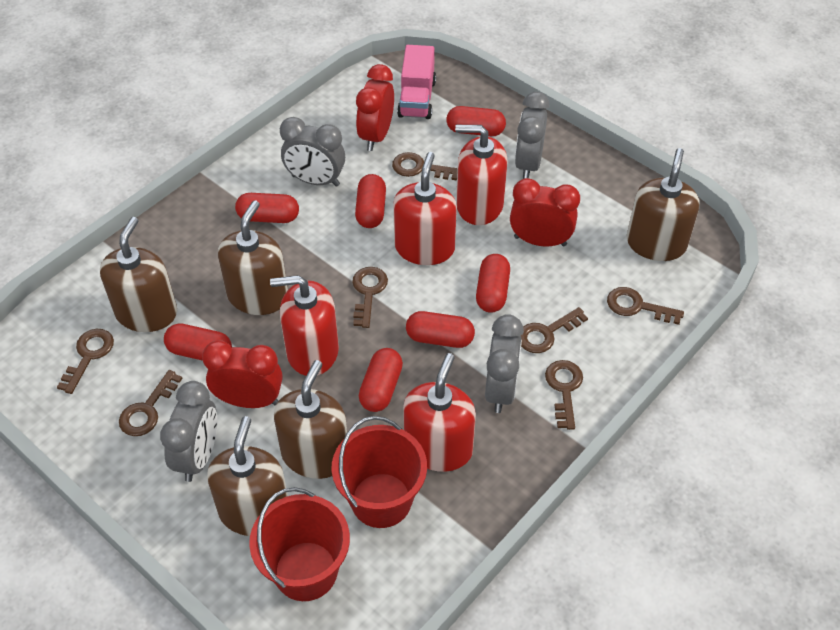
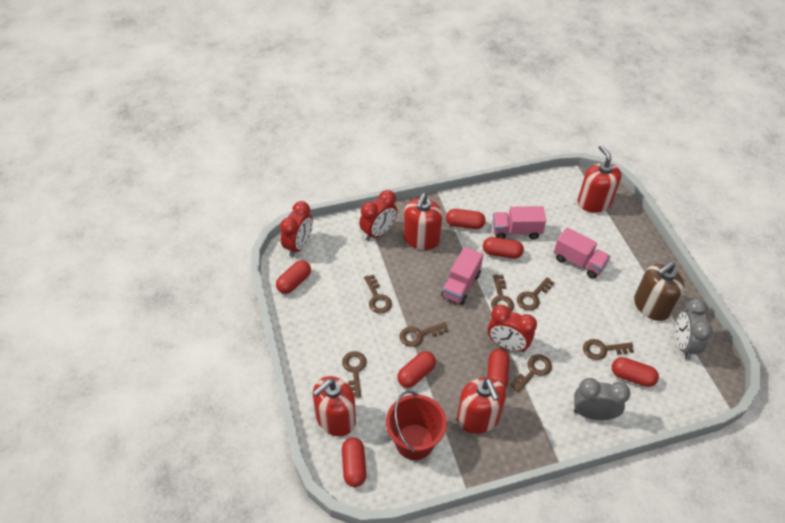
brown soap dispenser: 5 -> 1
grey clock: 4 -> 2
pink truck: 1 -> 3
red bucket: 2 -> 1

